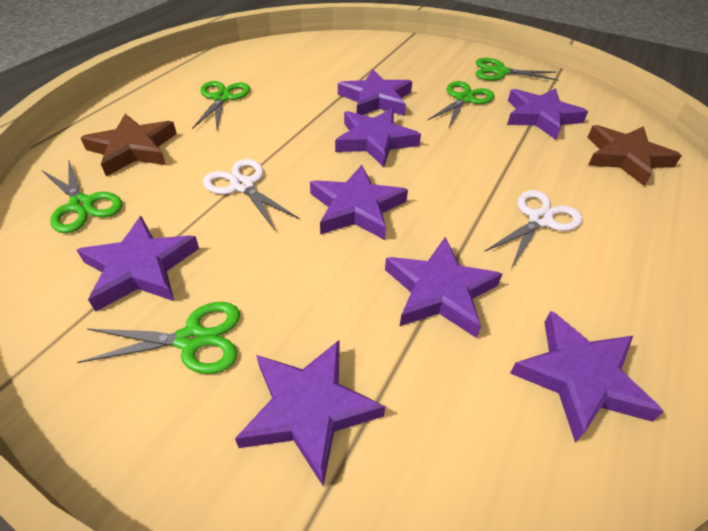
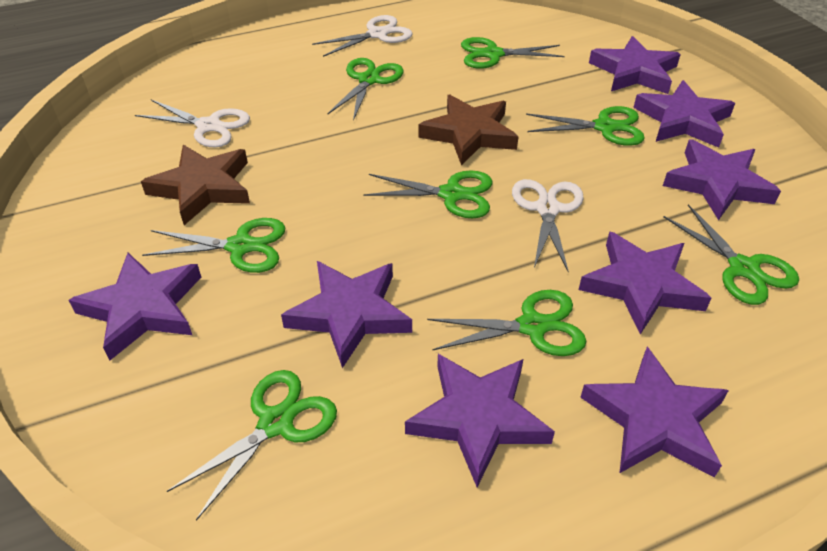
green scissors: 5 -> 8
white scissors: 2 -> 3

